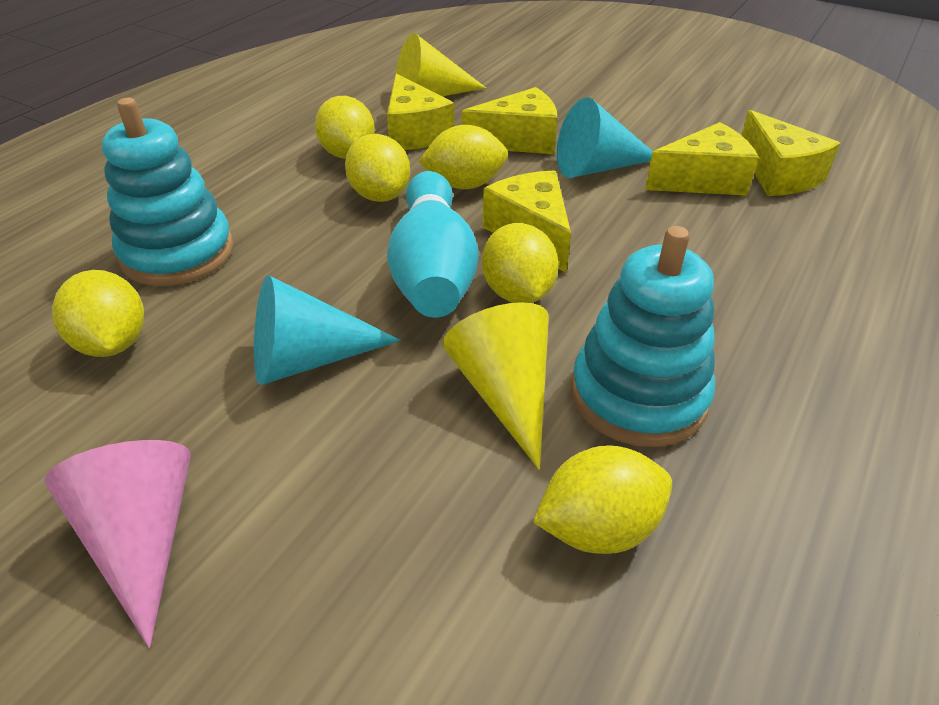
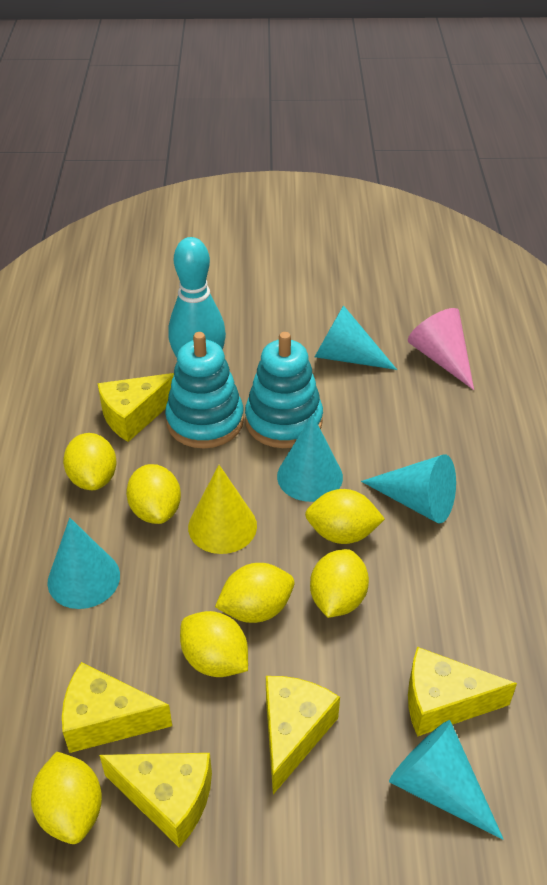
turquoise cone: 2 -> 5
yellow cone: 2 -> 1
yellow lemon: 6 -> 7

